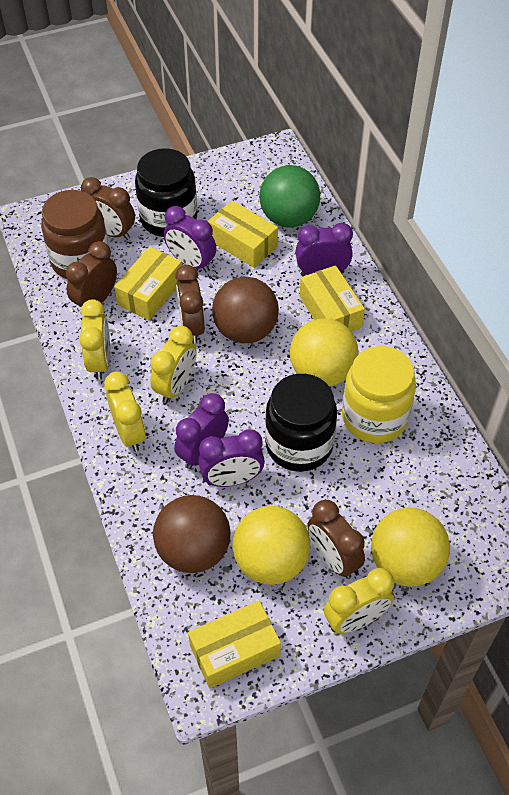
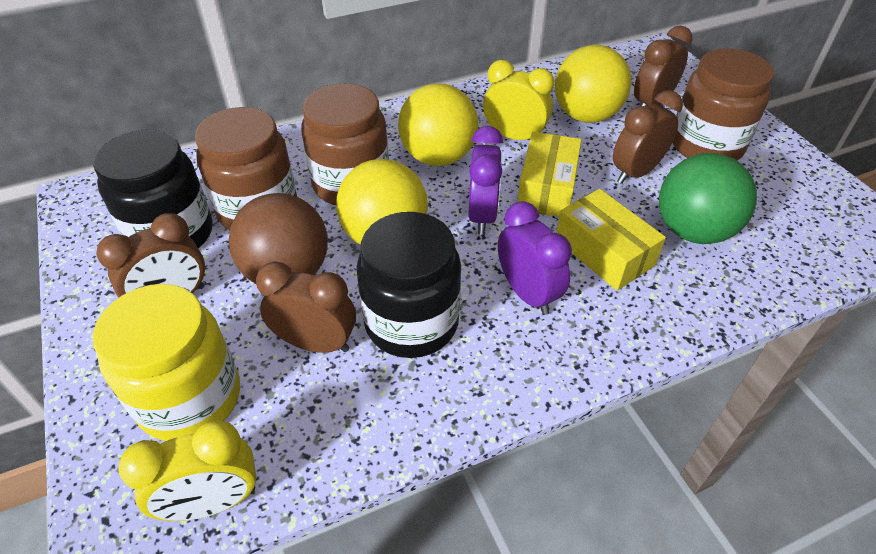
brown ball: 2 -> 1
brown jar: 1 -> 3
purple clock: 4 -> 2
yellow box: 4 -> 2
yellow clock: 4 -> 2

